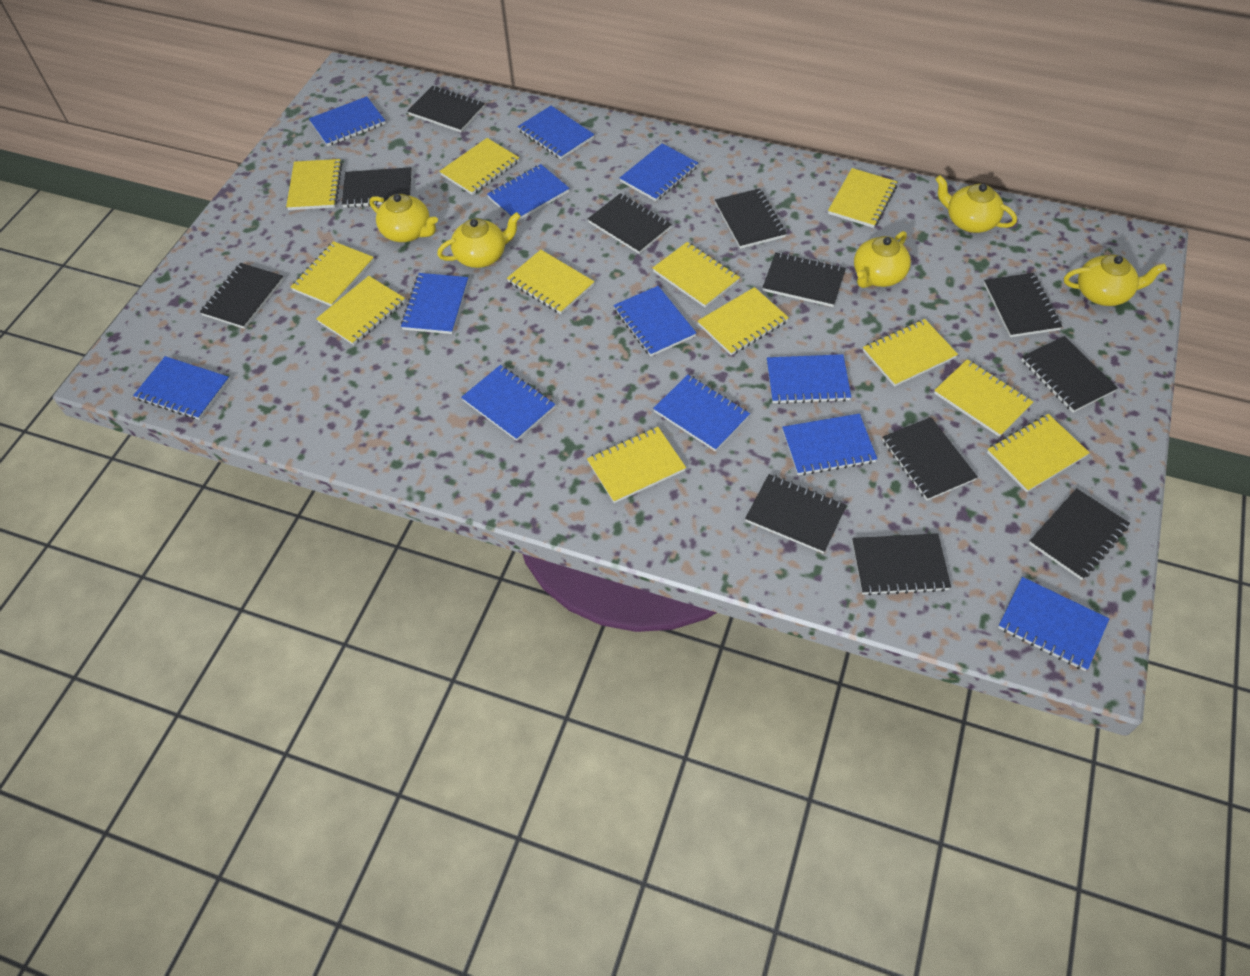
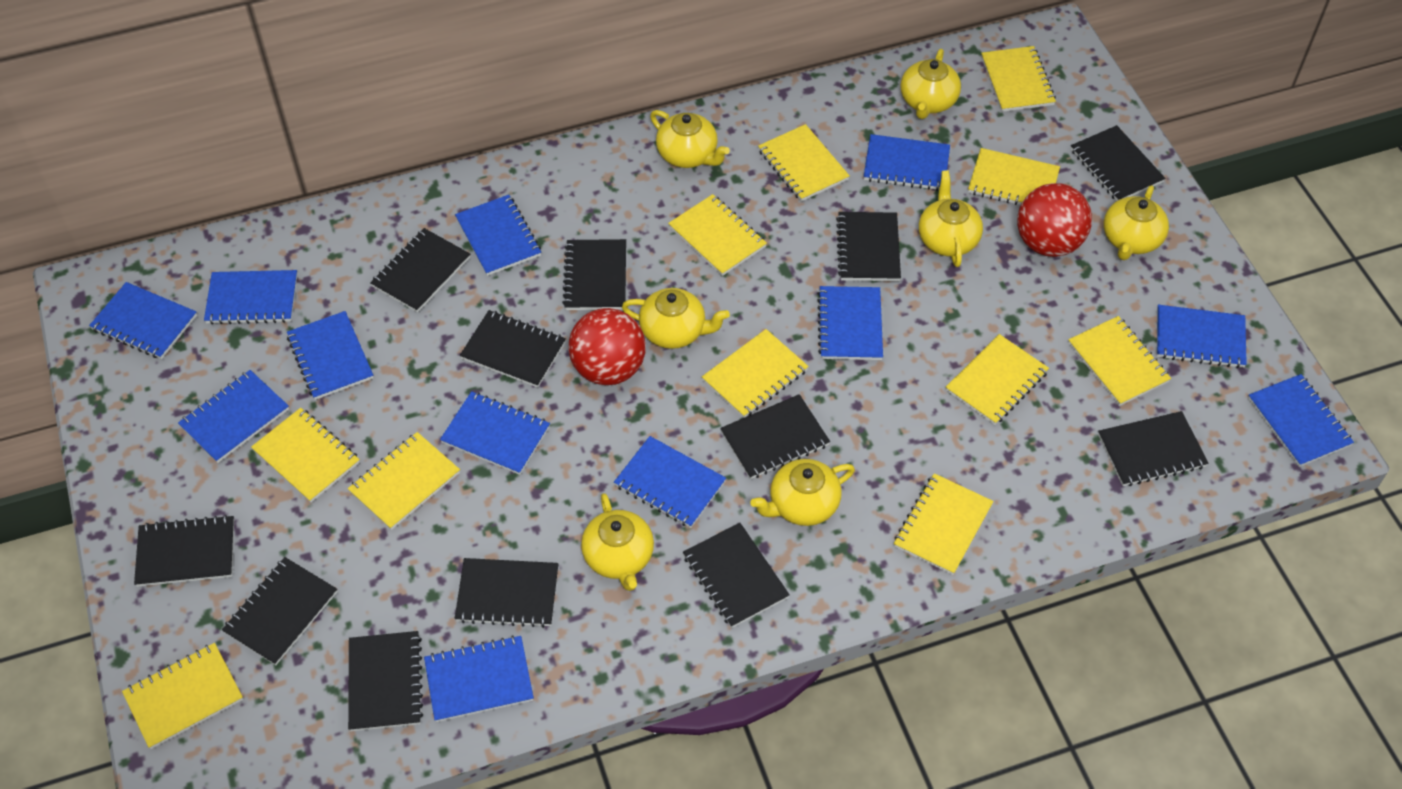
red ball: 0 -> 2
yellow notebook: 12 -> 11
yellow teapot: 5 -> 7

